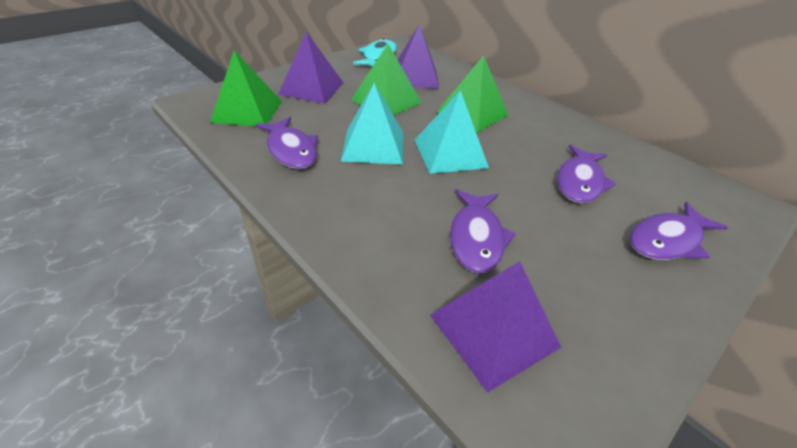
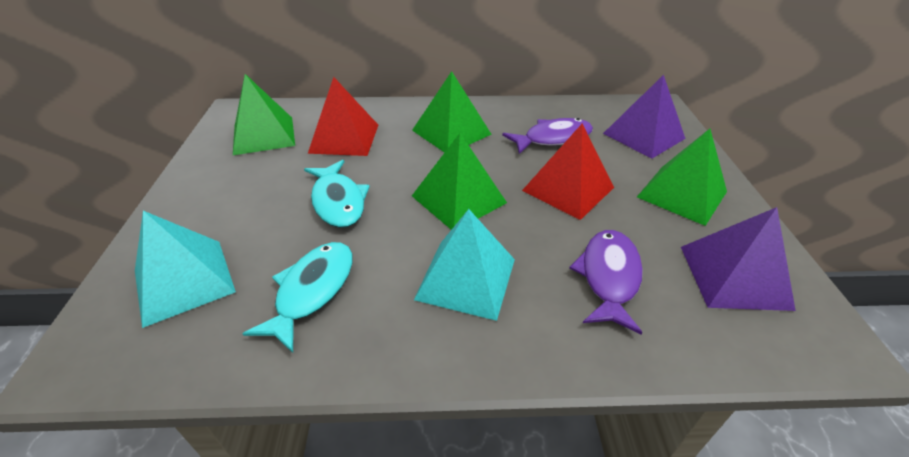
green pyramid: 3 -> 4
purple fish: 4 -> 2
purple pyramid: 3 -> 2
red pyramid: 0 -> 2
turquoise fish: 1 -> 2

